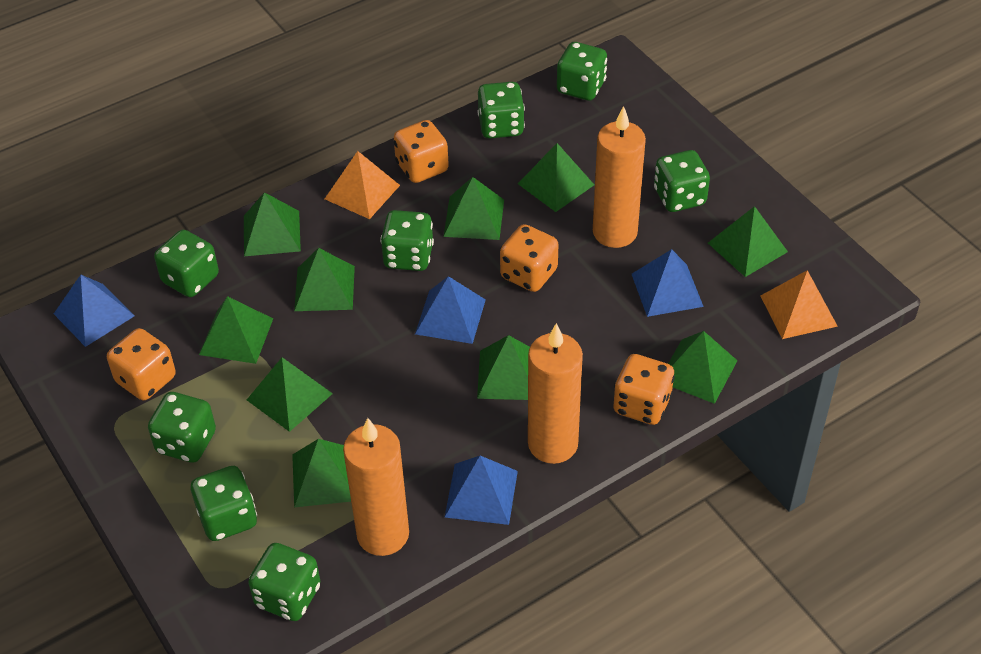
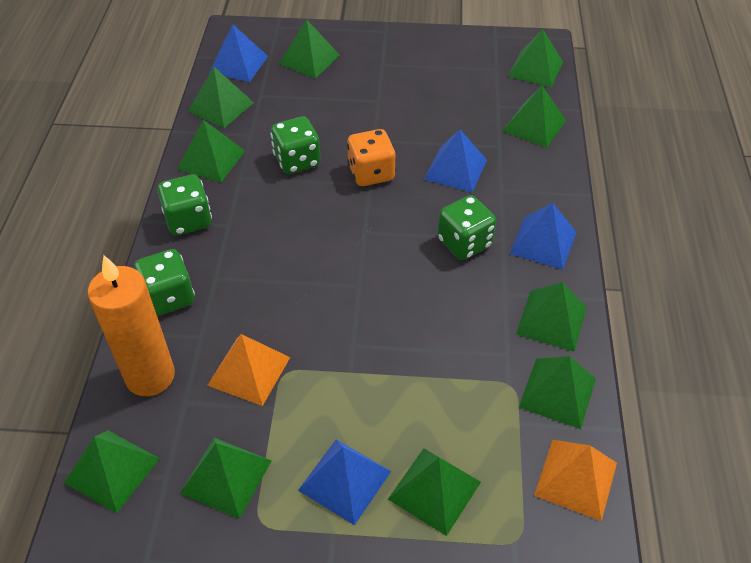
green dice: 8 -> 4
orange candle: 3 -> 1
orange dice: 4 -> 1

